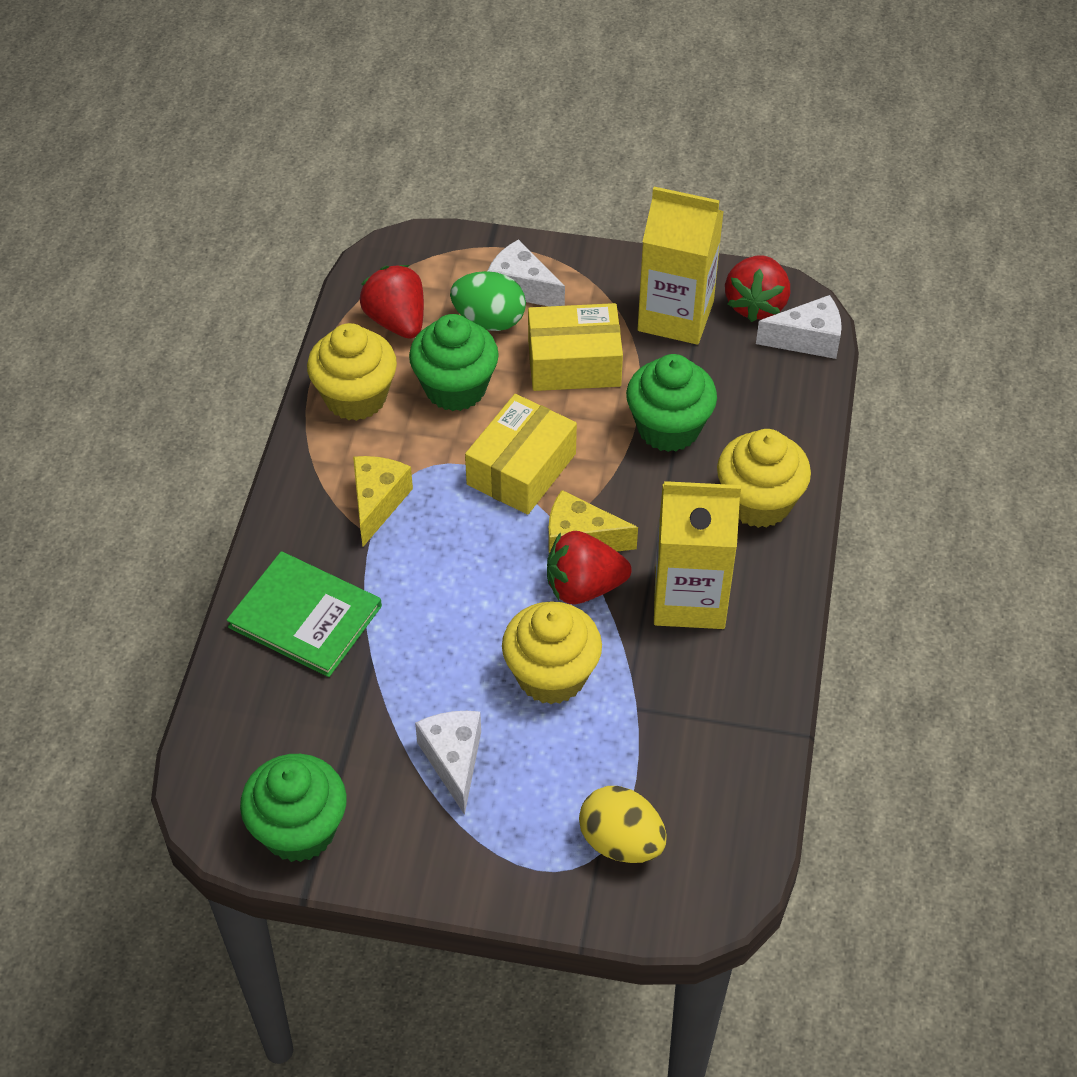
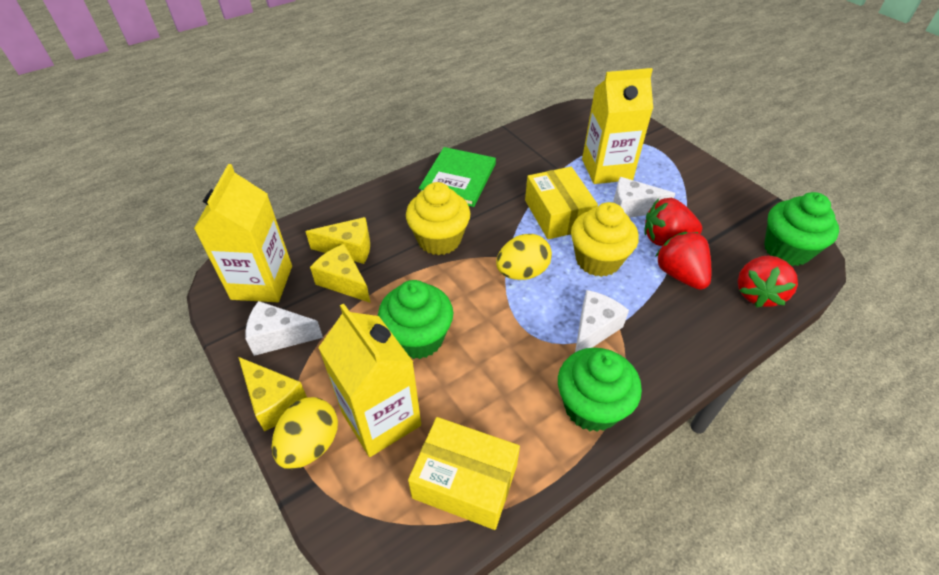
green egg: 1 -> 0
yellow carton: 2 -> 3
yellow cheese: 2 -> 3
yellow cupcake: 3 -> 2
yellow egg: 1 -> 2

